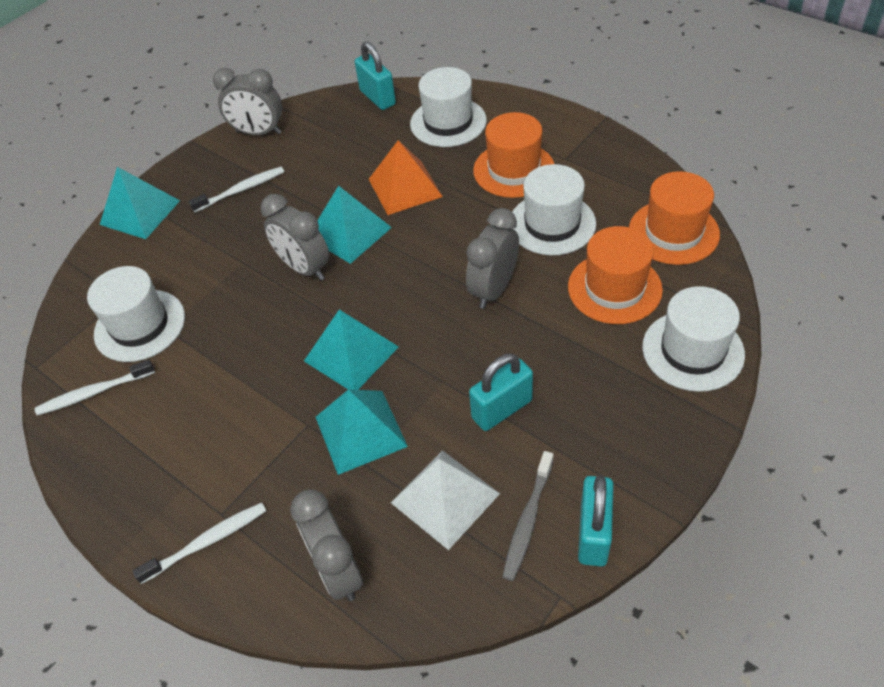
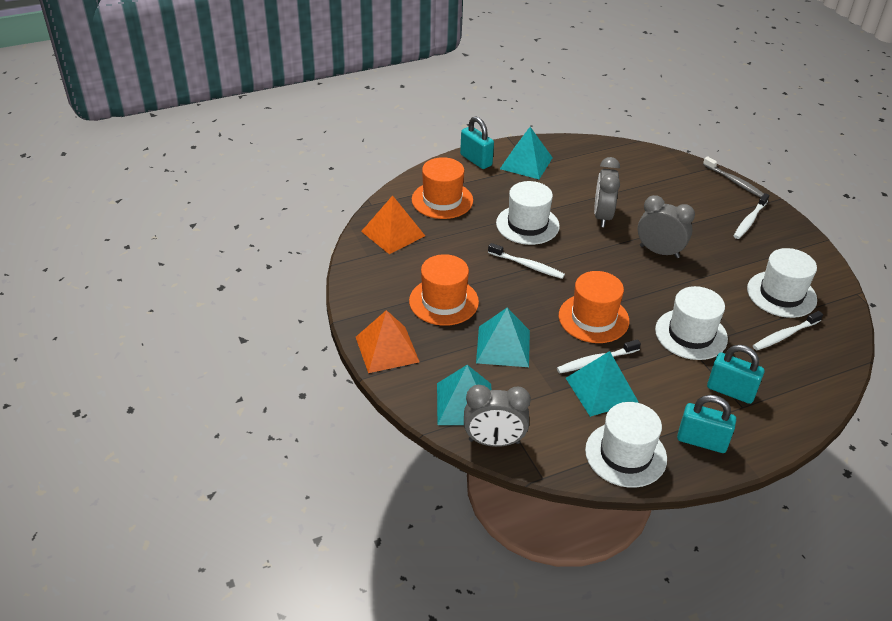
grey clock: 4 -> 3
orange pyramid: 1 -> 2
white pyramid: 1 -> 0
white toothbrush: 3 -> 4

